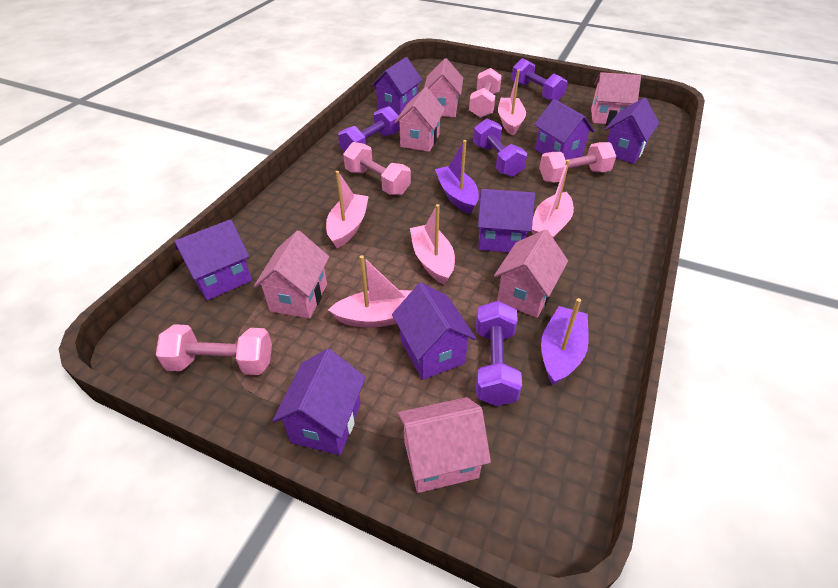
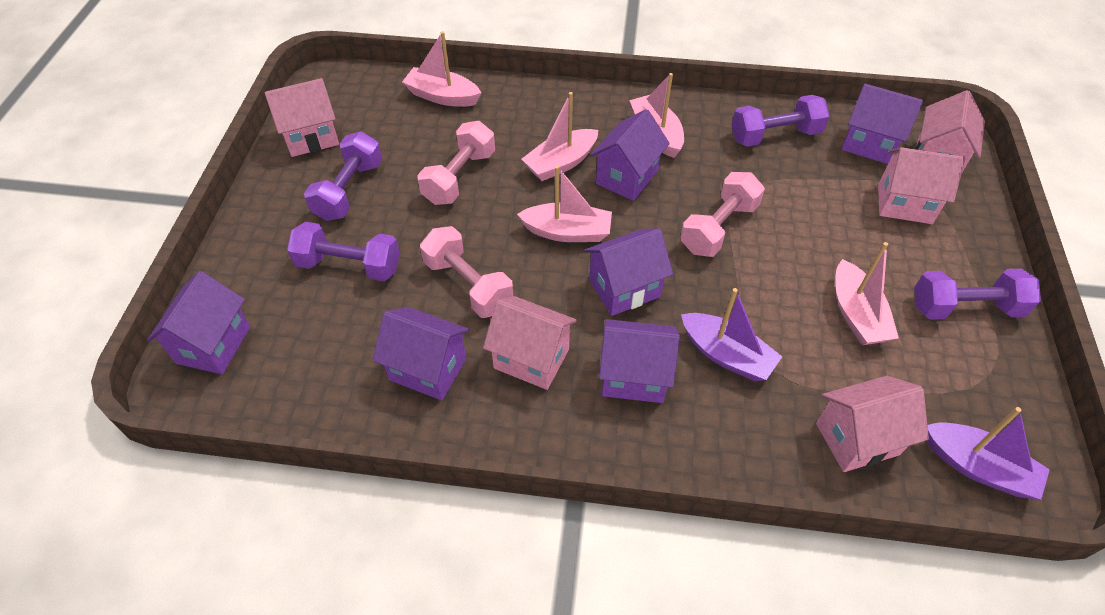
pink dumbbell: 4 -> 3
pink house: 6 -> 5
purple house: 7 -> 6

